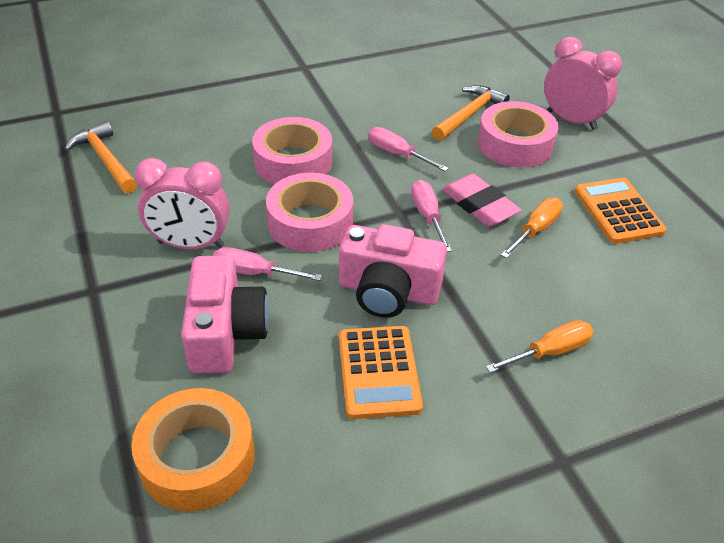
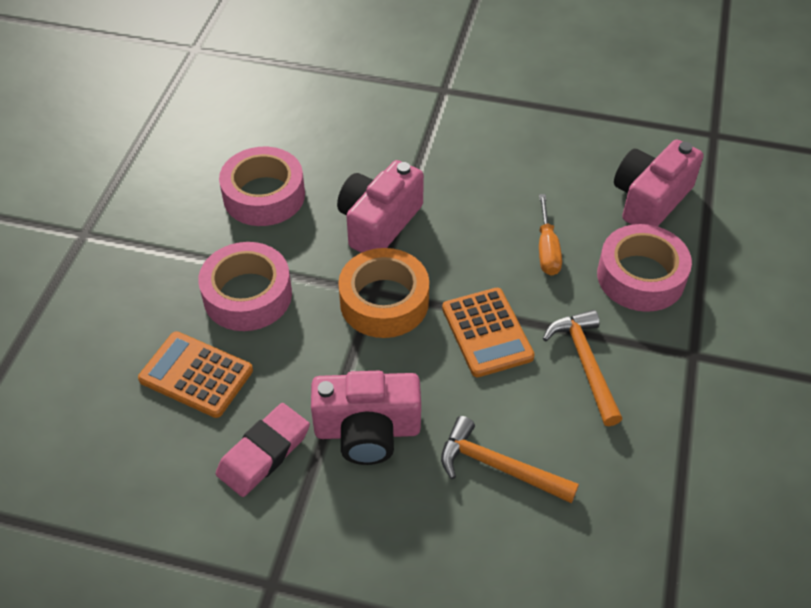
orange screwdriver: 2 -> 1
pink camera: 2 -> 3
pink clock: 2 -> 0
pink screwdriver: 3 -> 0

